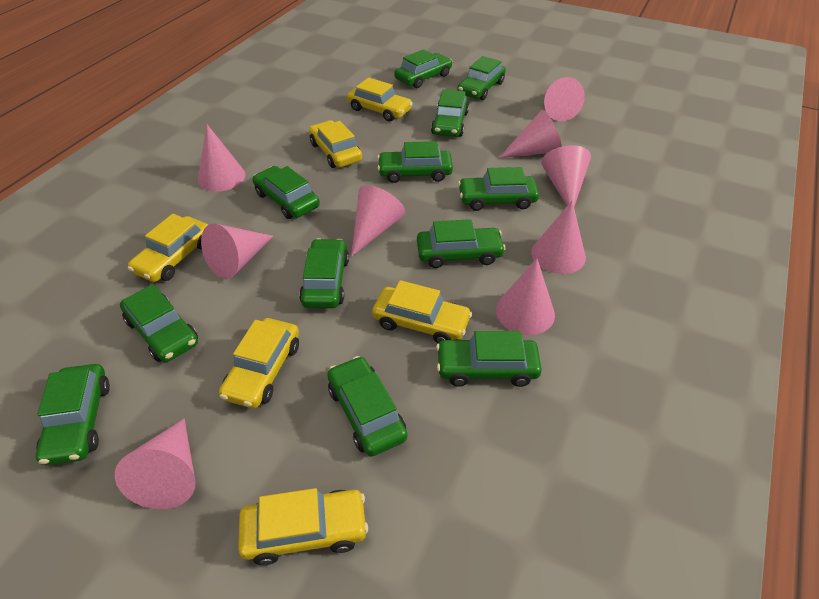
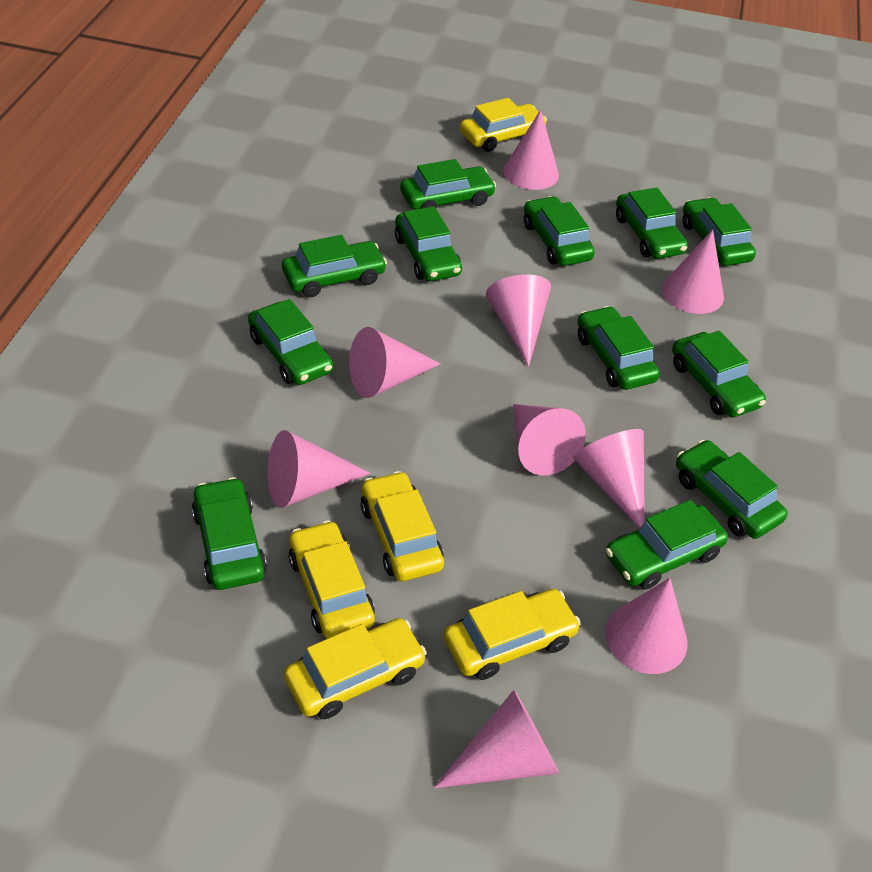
yellow car: 6 -> 5

